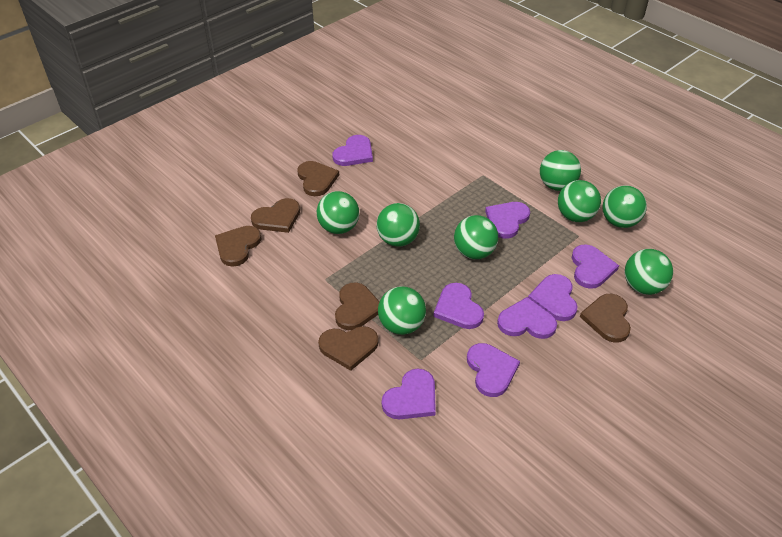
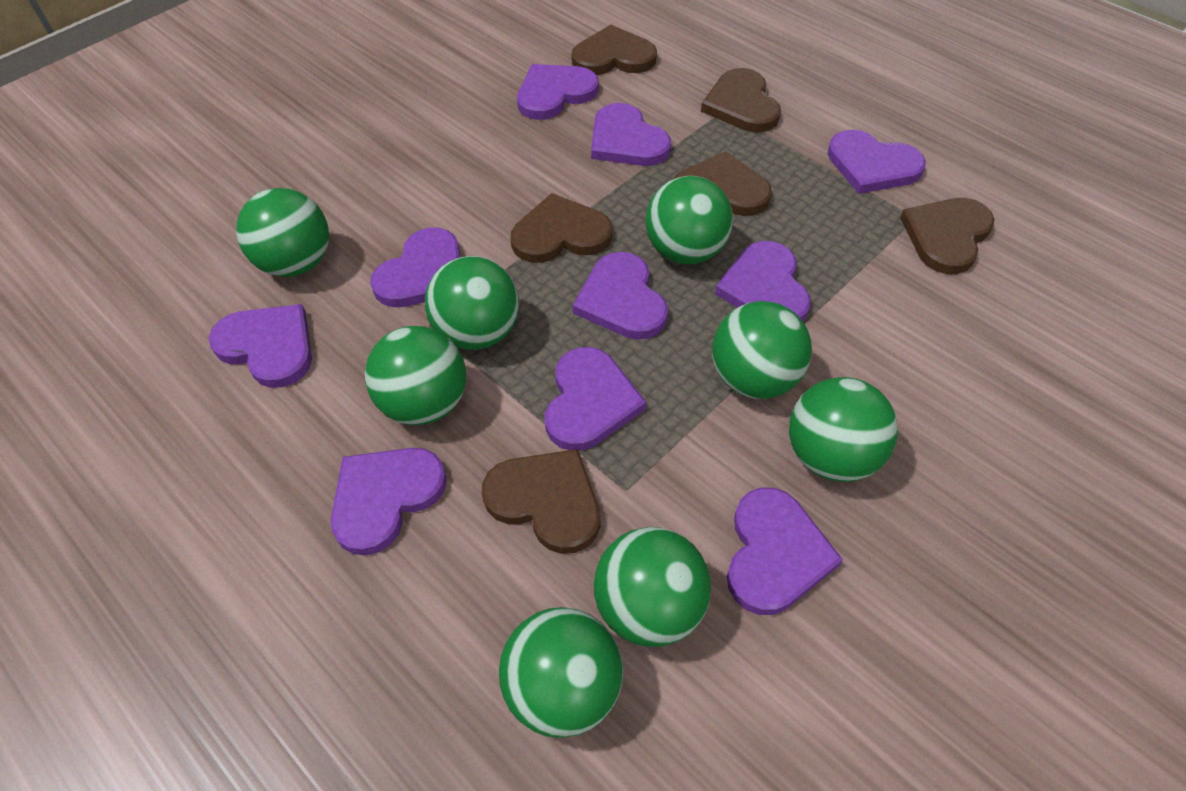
purple heart: 8 -> 10

